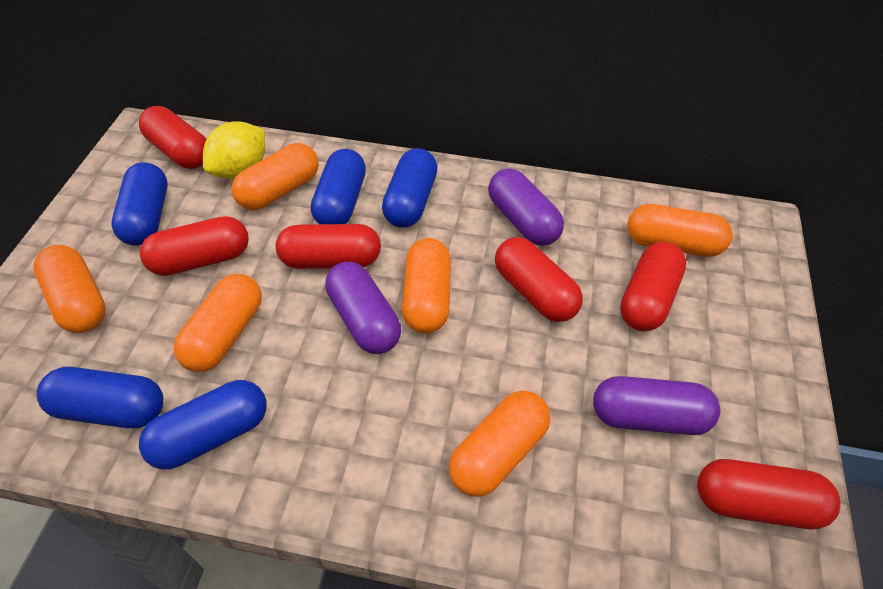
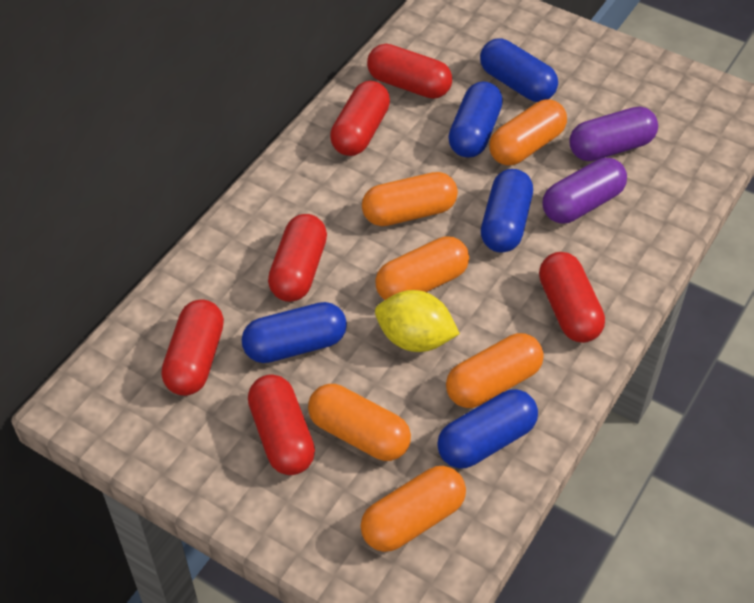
purple capsule: 3 -> 2

